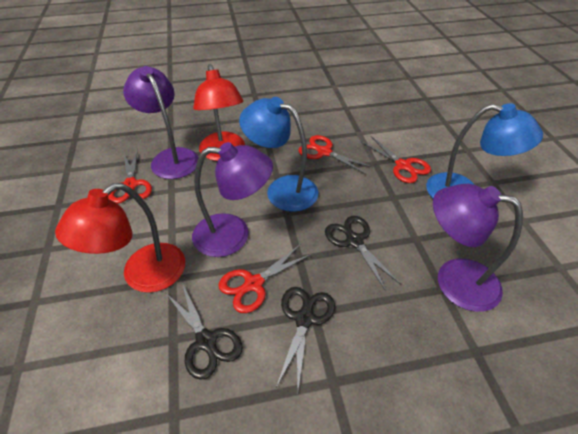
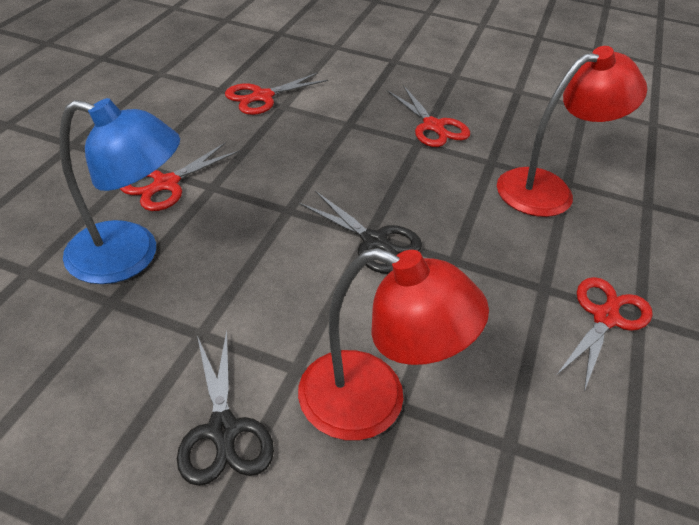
black scissors: 3 -> 2
blue lamp: 2 -> 1
purple lamp: 3 -> 0

